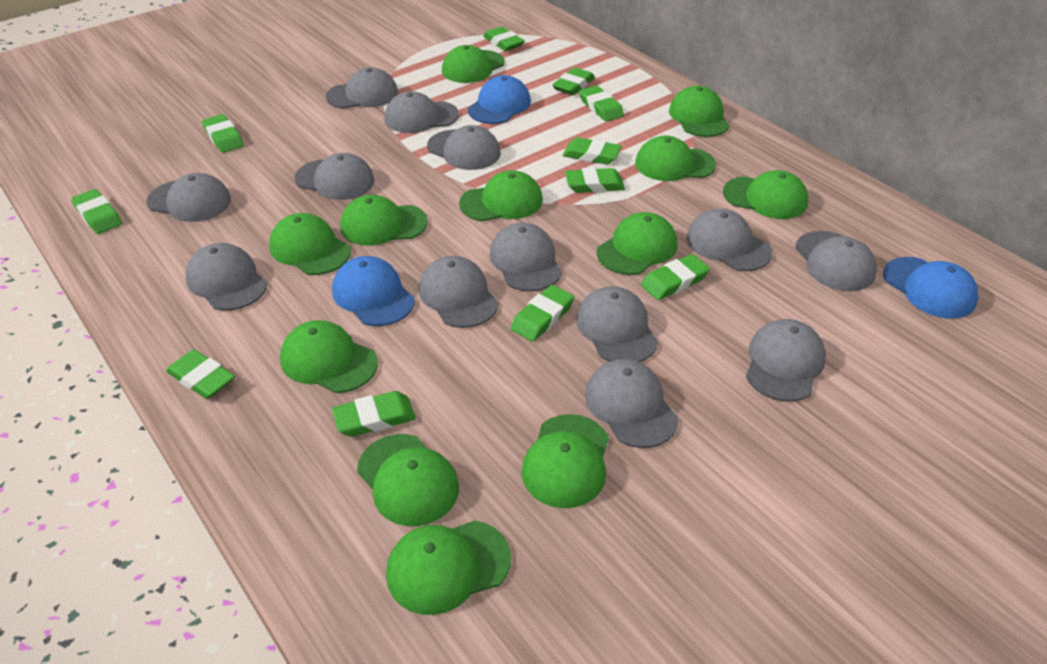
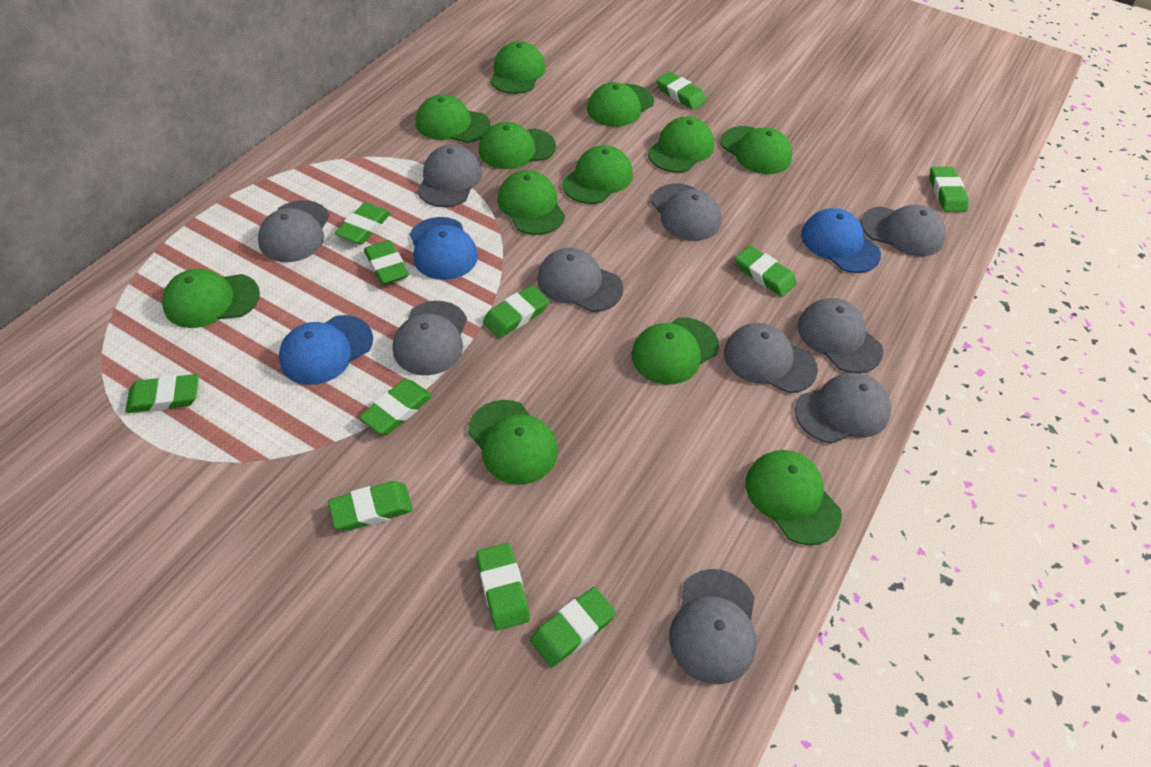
grey cap: 13 -> 10

